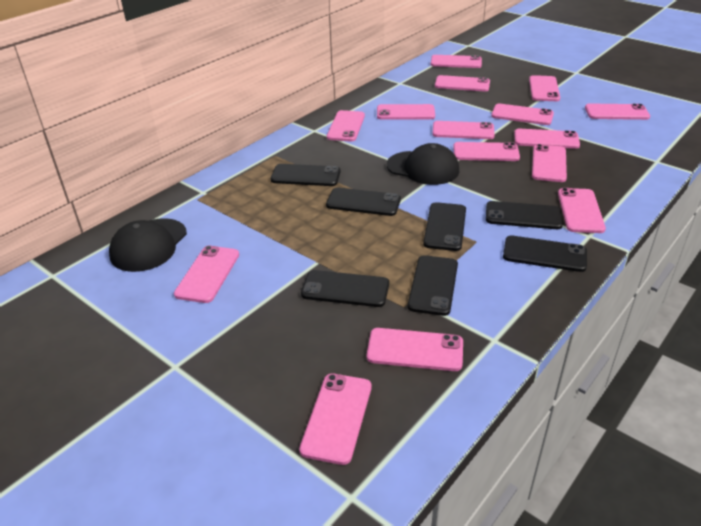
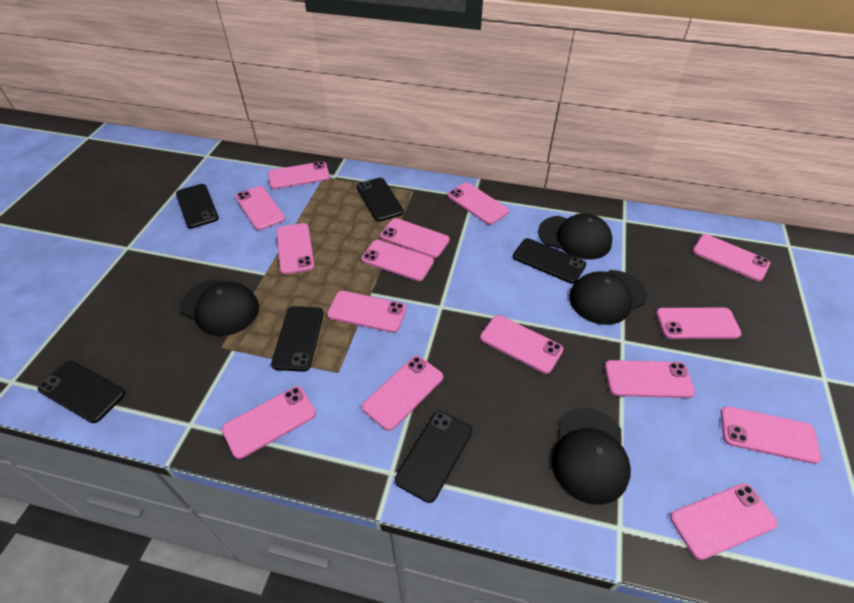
black cap: 2 -> 4
black phone: 7 -> 6

